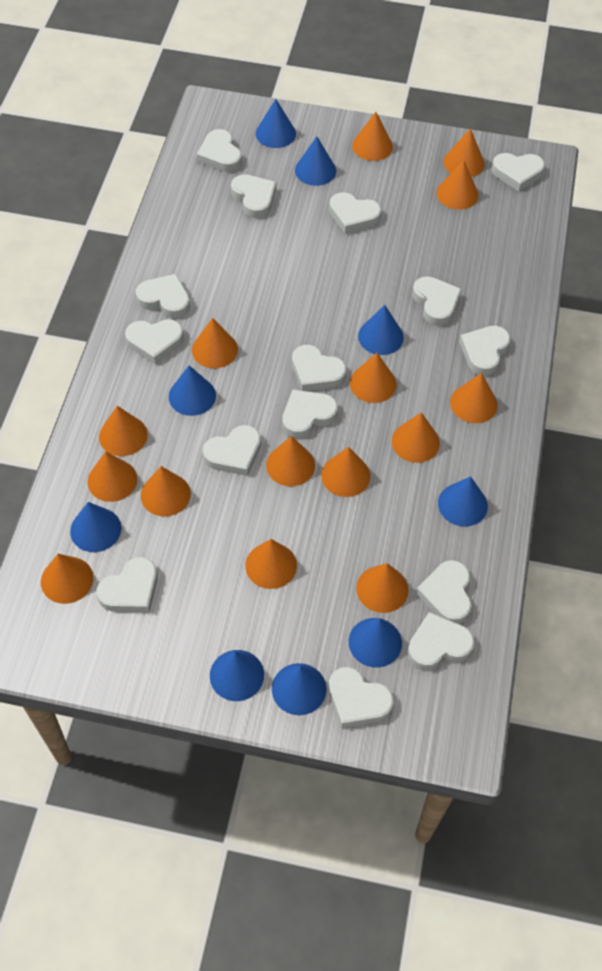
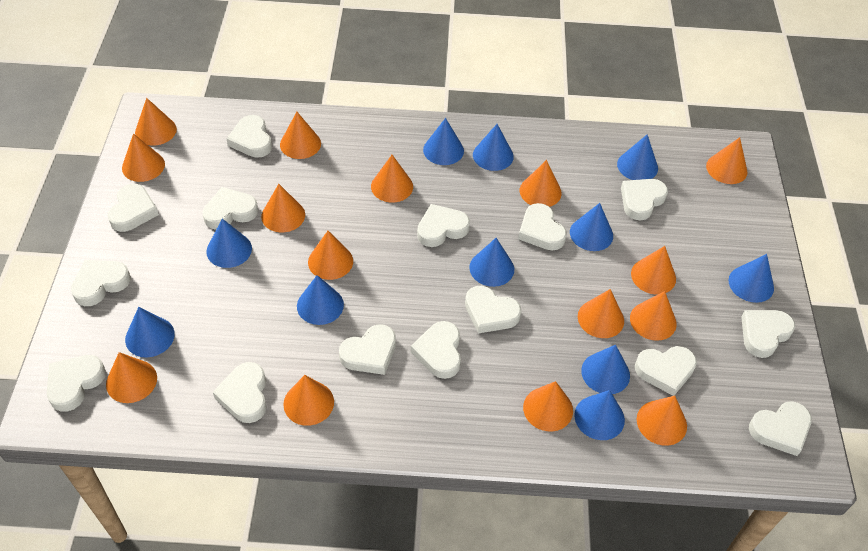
blue cone: 9 -> 11

